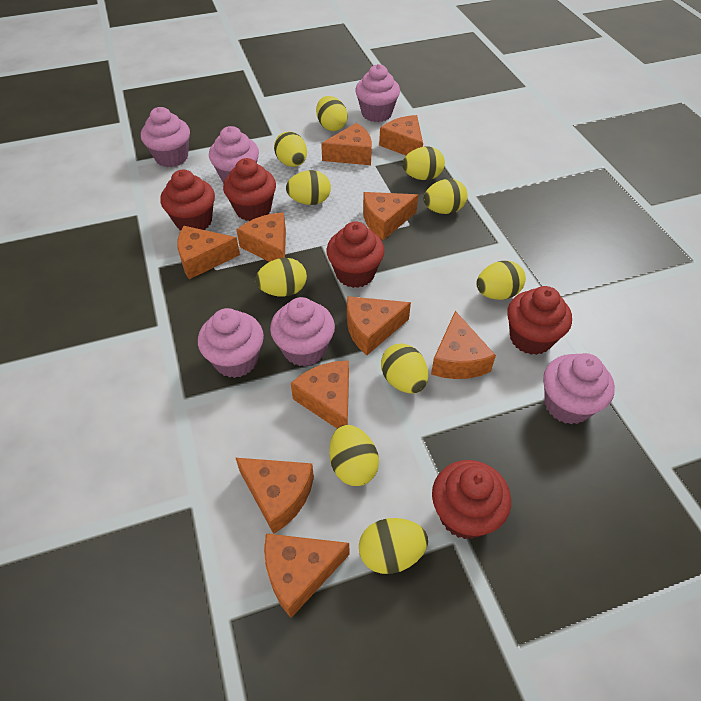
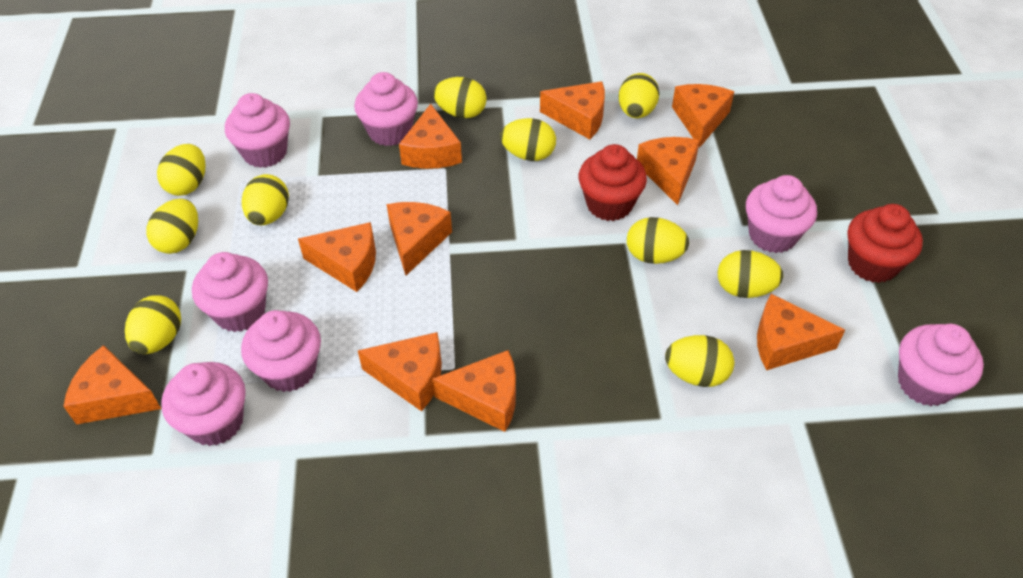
pink cupcake: 6 -> 7
red cupcake: 5 -> 2

